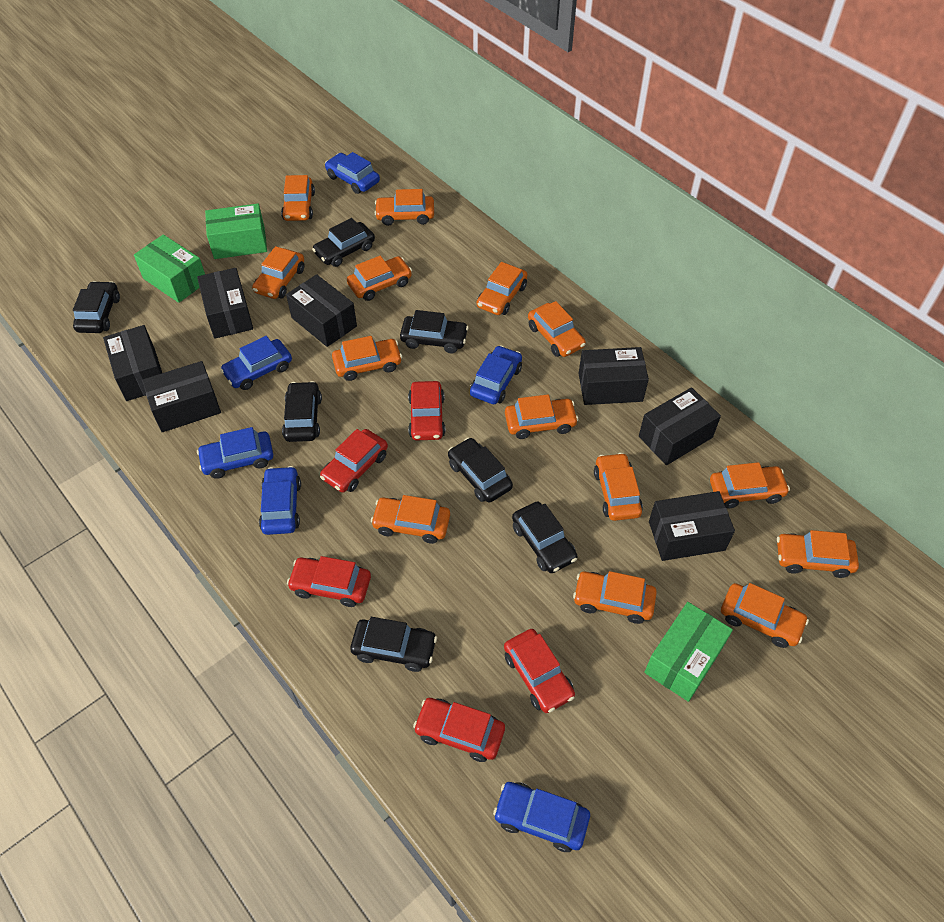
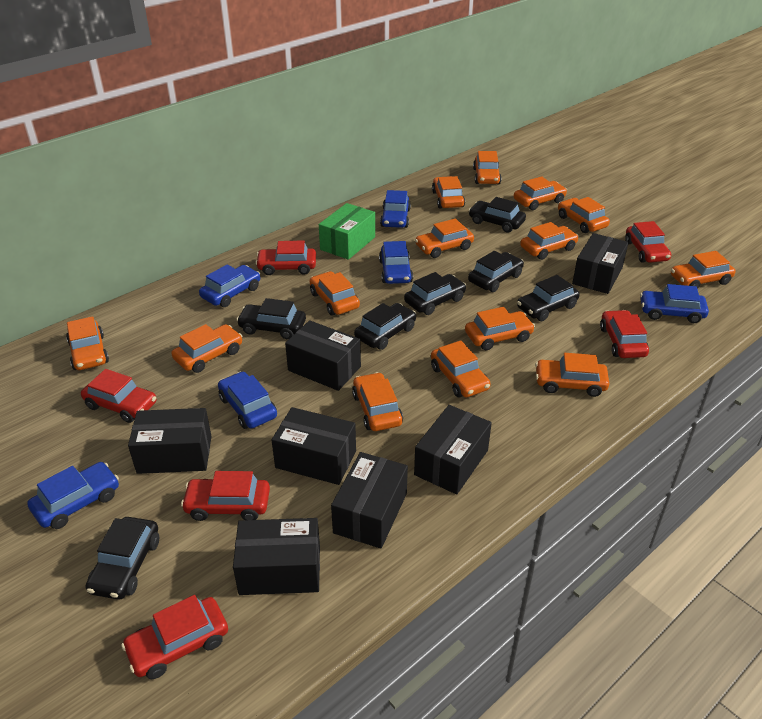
green box: 3 -> 1
red car: 5 -> 6

